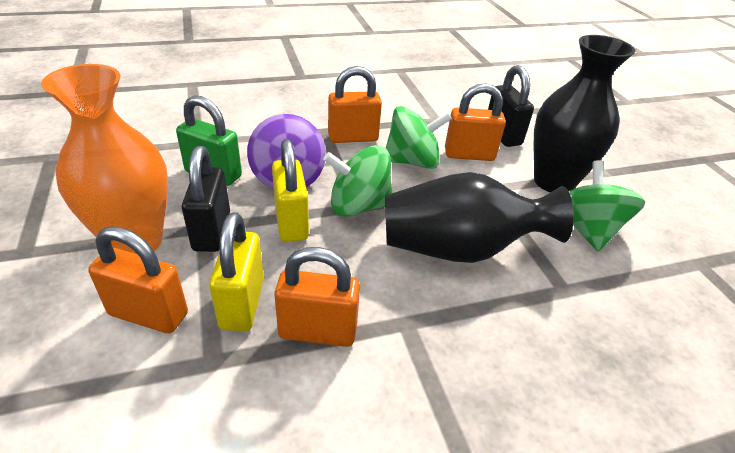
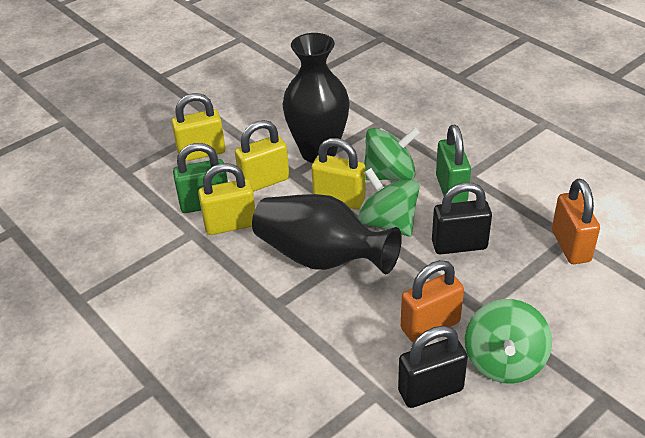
green padlock: 1 -> 2
orange padlock: 4 -> 2
orange vase: 1 -> 0
purple spinning top: 1 -> 0
yellow padlock: 2 -> 4

